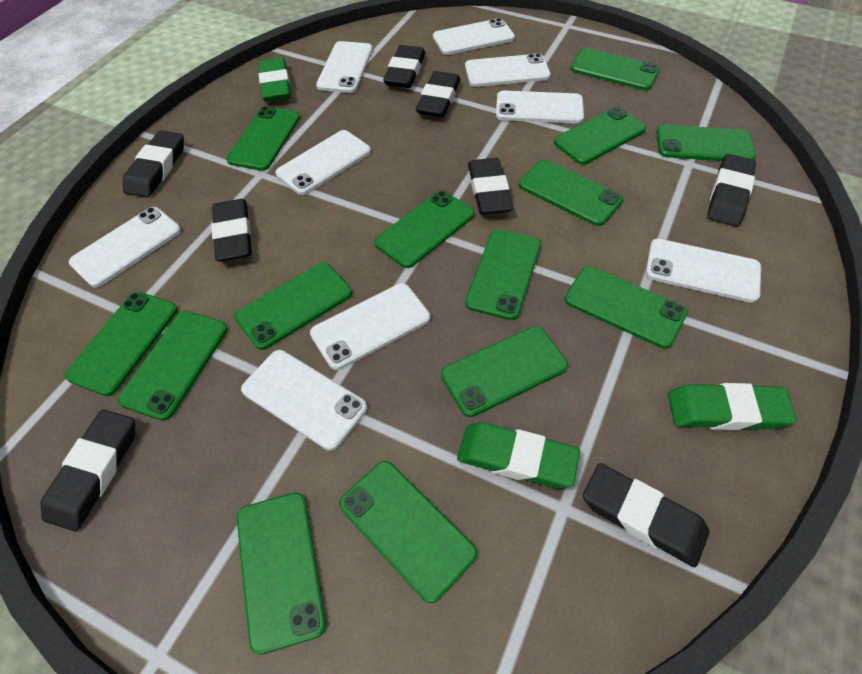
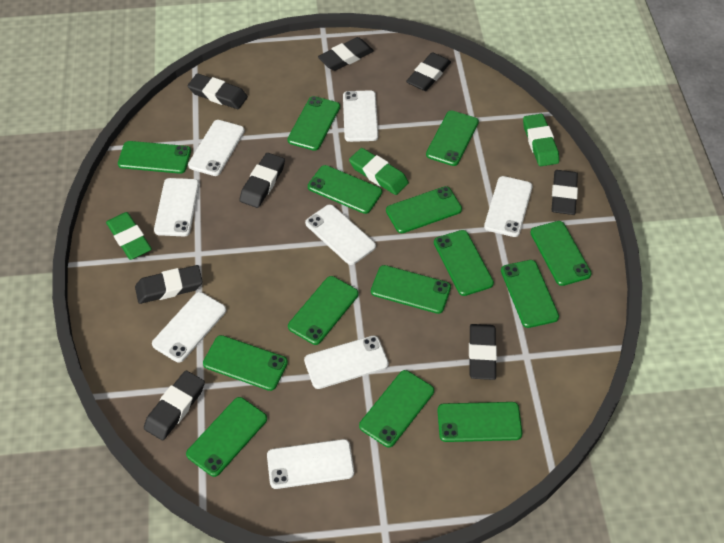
white phone: 9 -> 8

